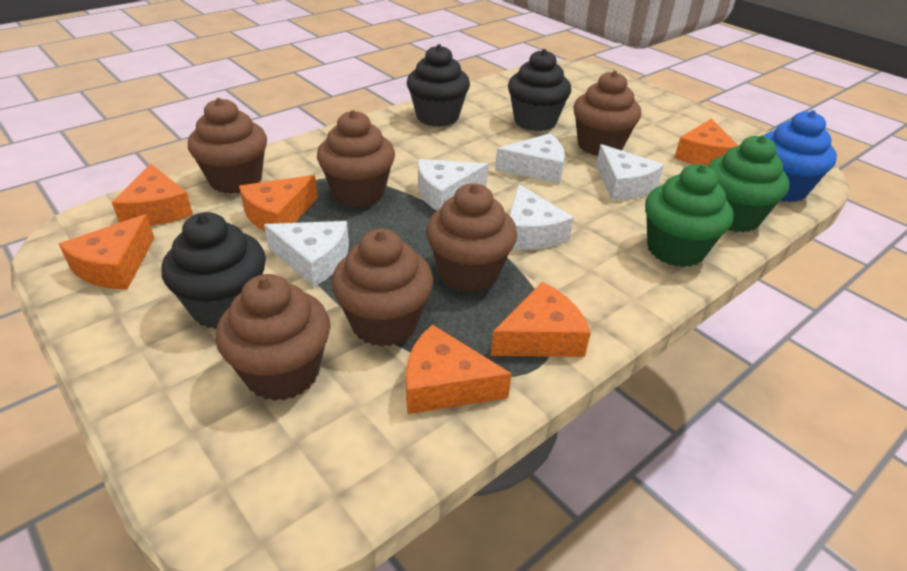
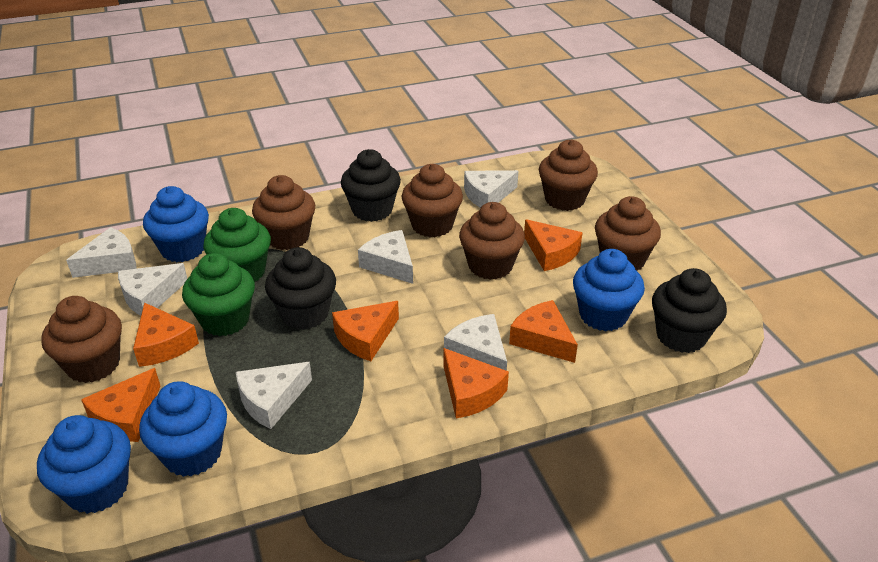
blue cupcake: 1 -> 4
white cheese: 5 -> 6

